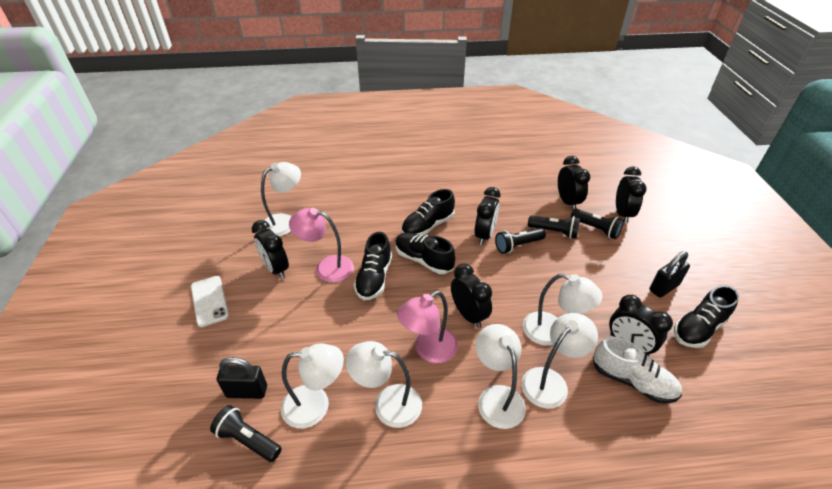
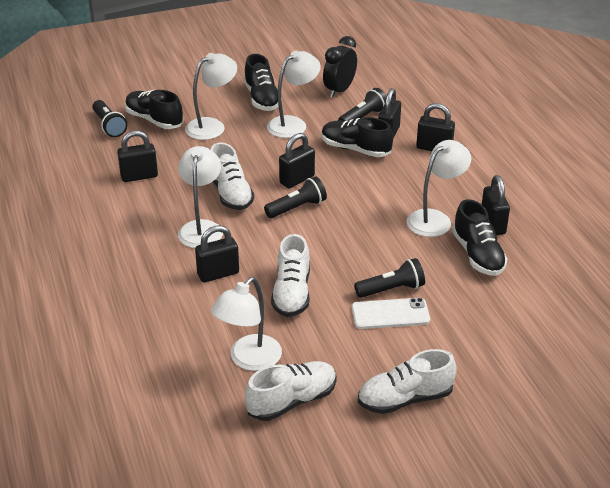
black clock: 6 -> 1
black padlock: 2 -> 6
pink lamp: 2 -> 0
white lamp: 6 -> 5
white shoe: 1 -> 4

